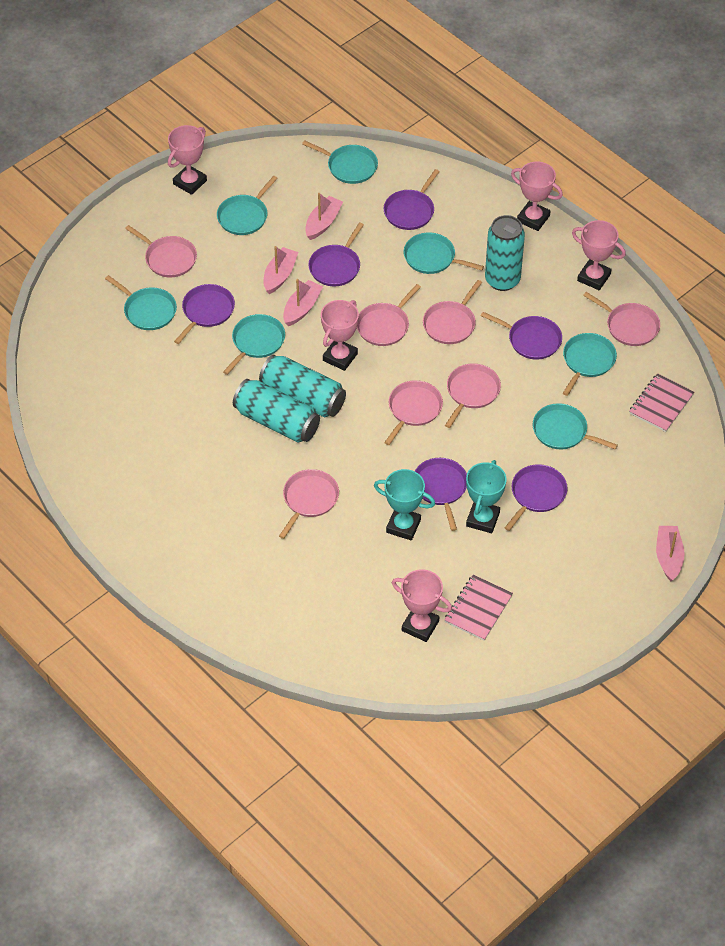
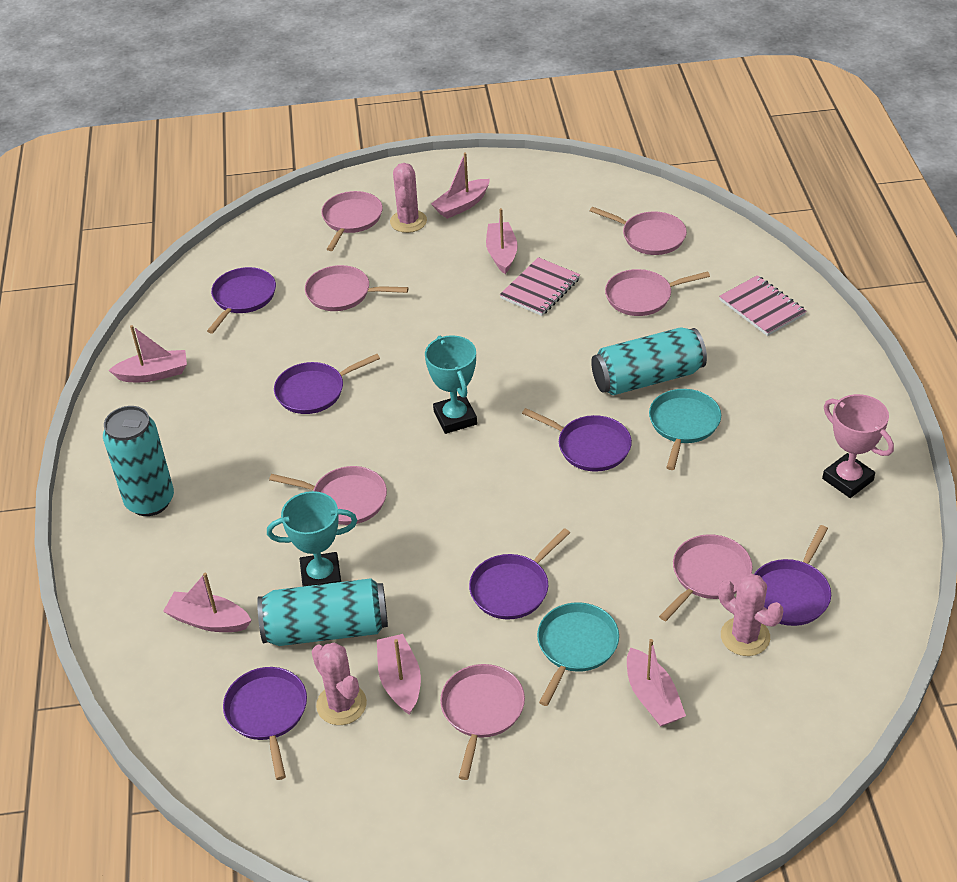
pink boat: 4 -> 6
pink cactus: 0 -> 3
pink trophy: 5 -> 1
turquoise pan: 7 -> 2

